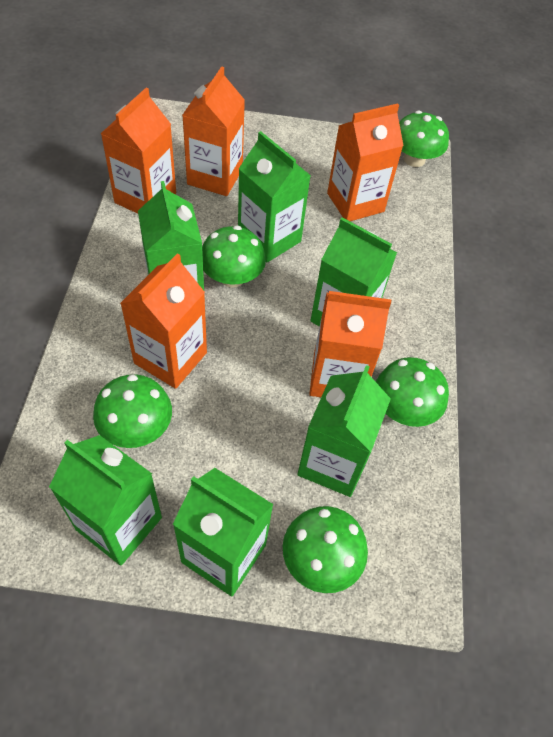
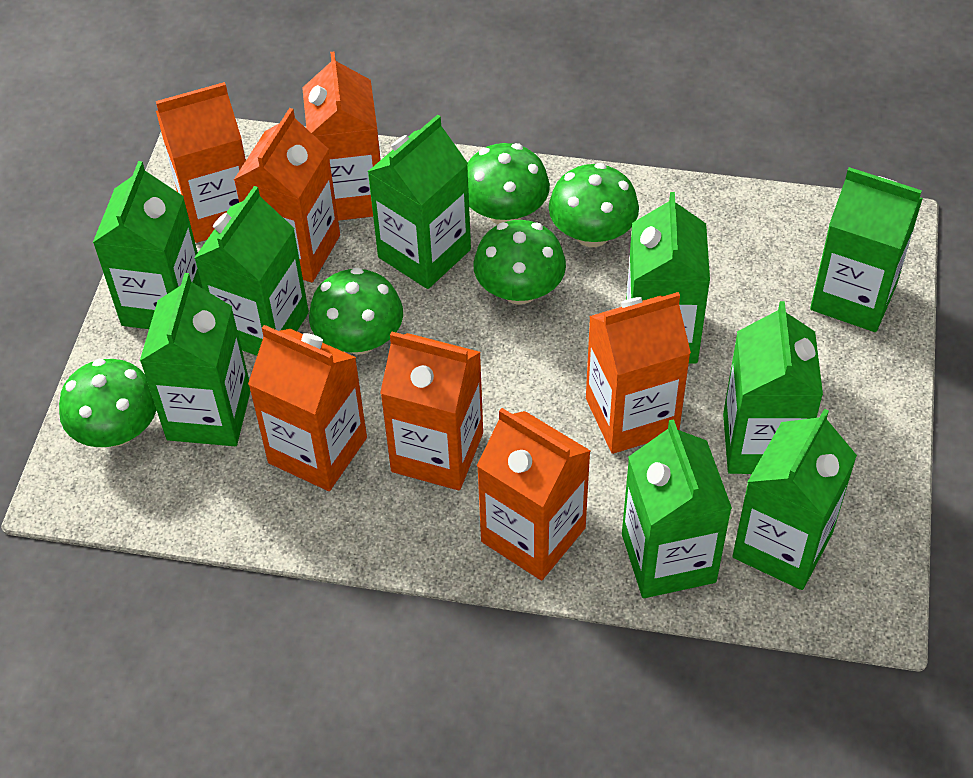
green carton: 6 -> 9
orange carton: 5 -> 7

